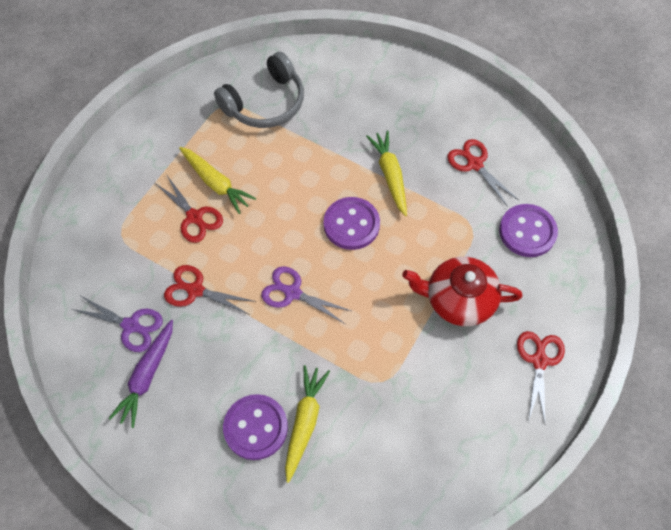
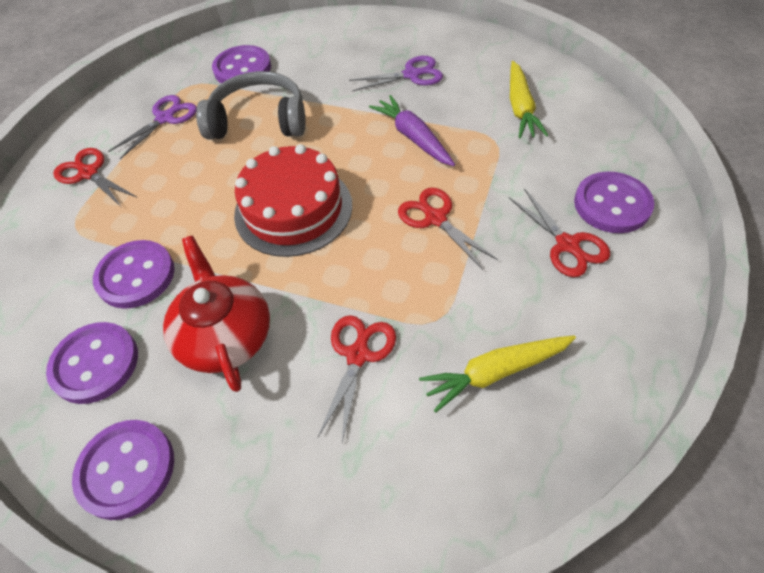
purple button: 3 -> 5
red cake: 0 -> 1
yellow carrot: 3 -> 2

